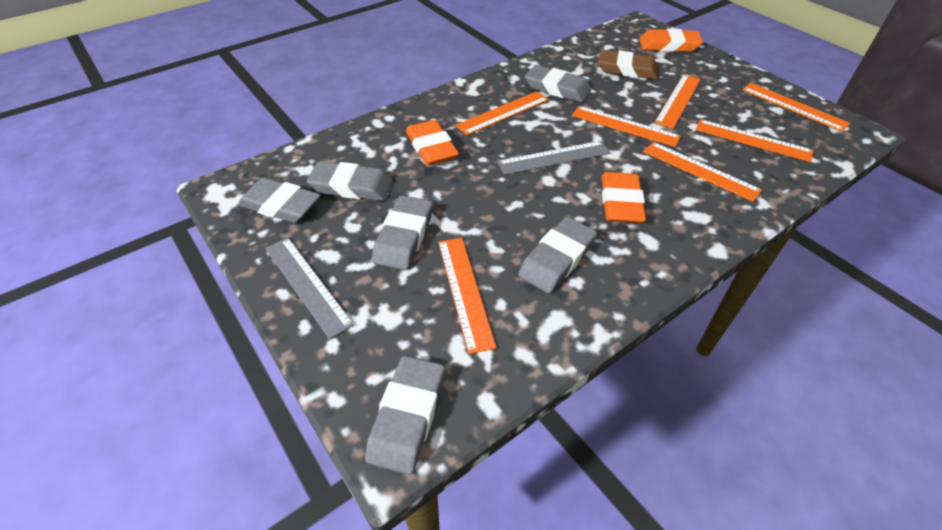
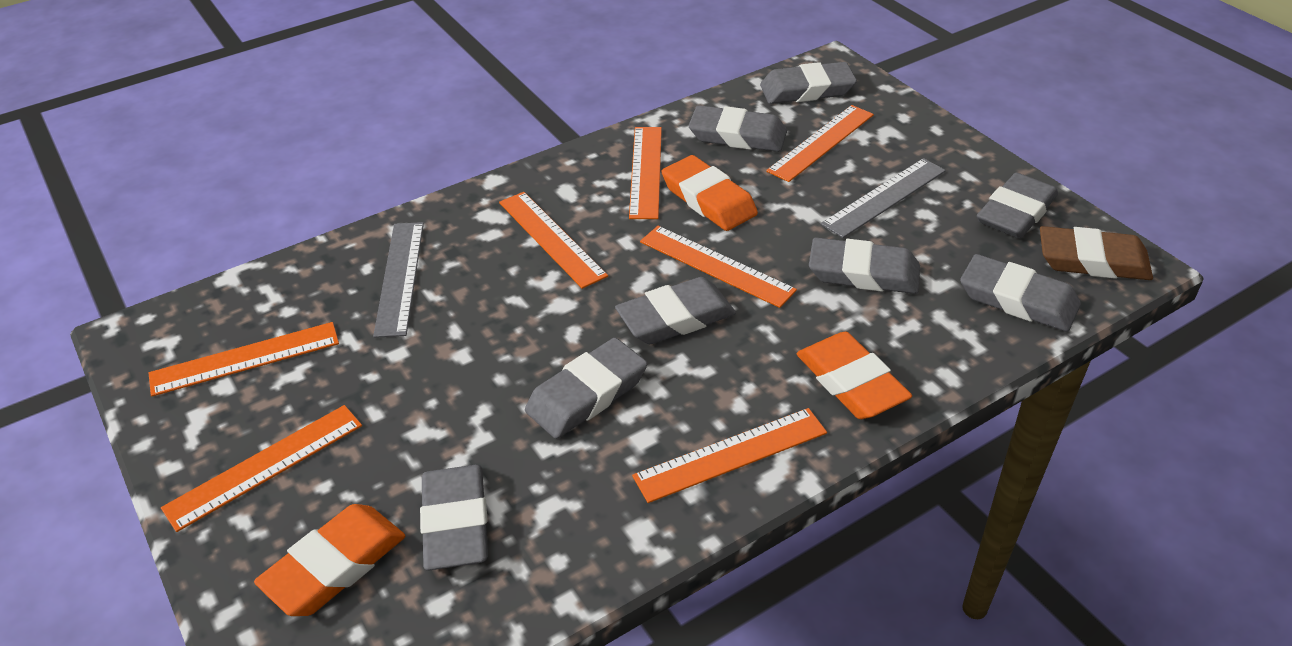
grey eraser: 6 -> 8

